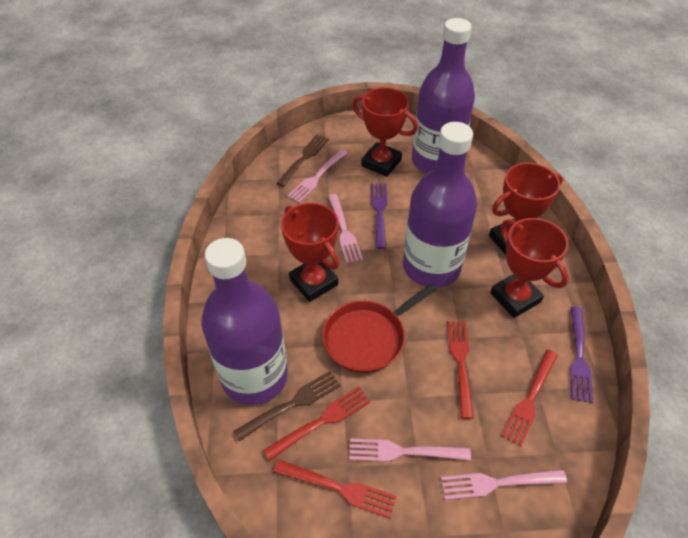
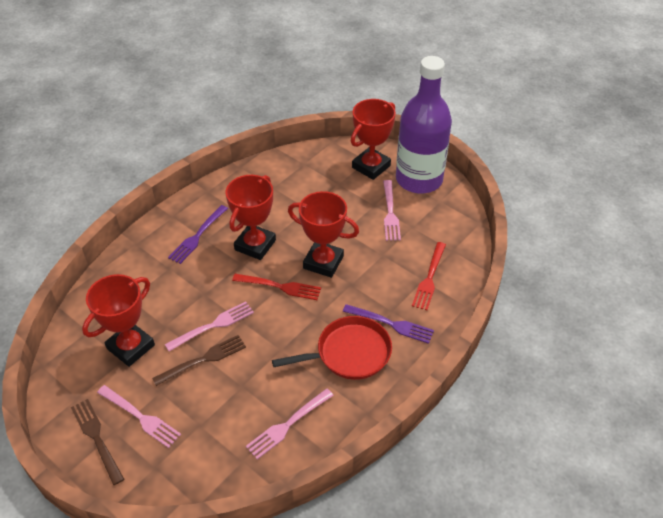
purple bottle: 3 -> 1
red fork: 4 -> 2

